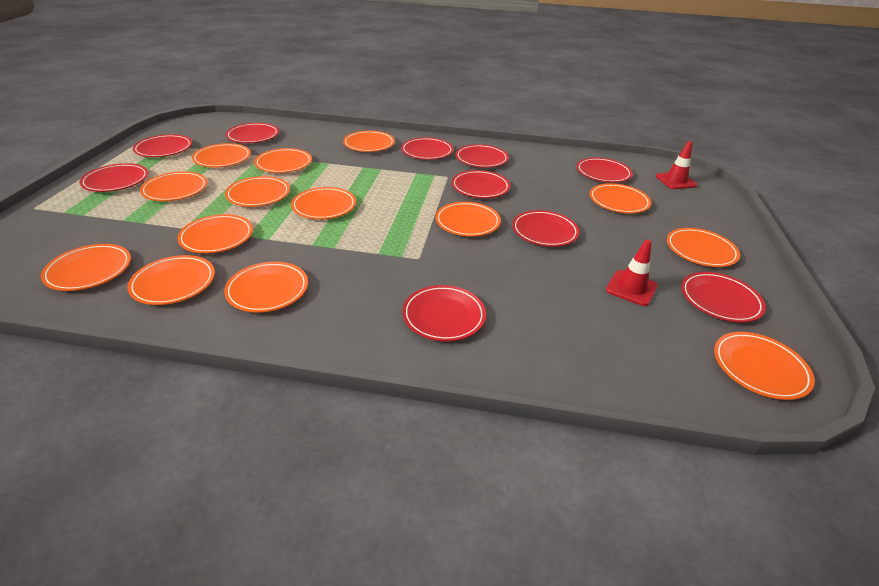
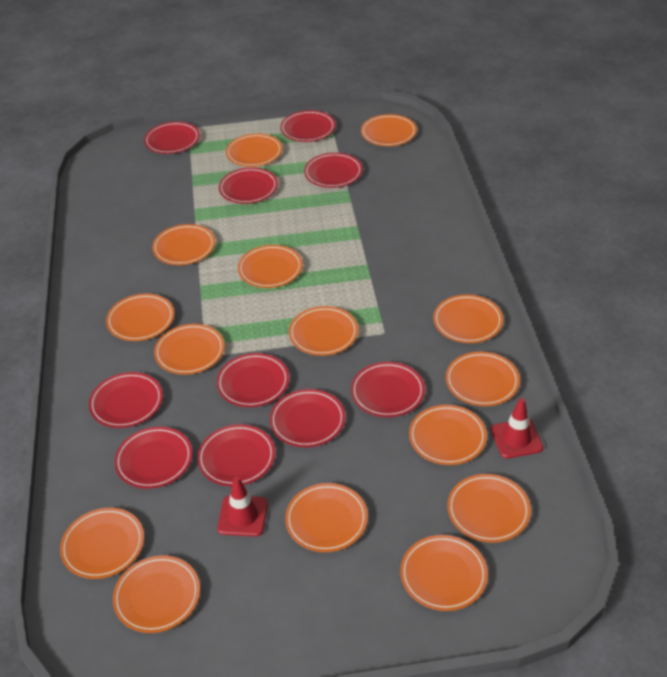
orange plate: 14 -> 15

